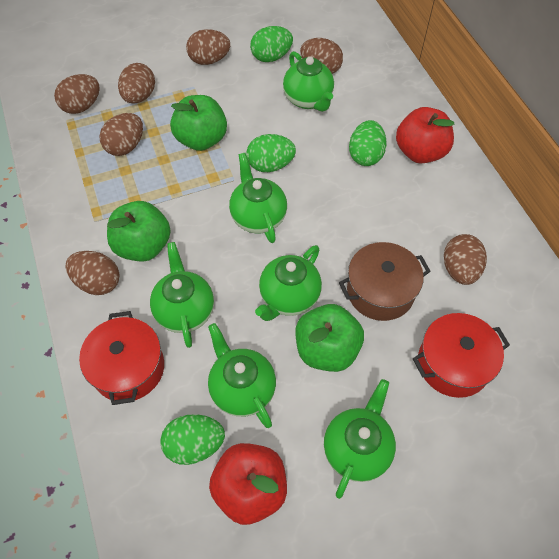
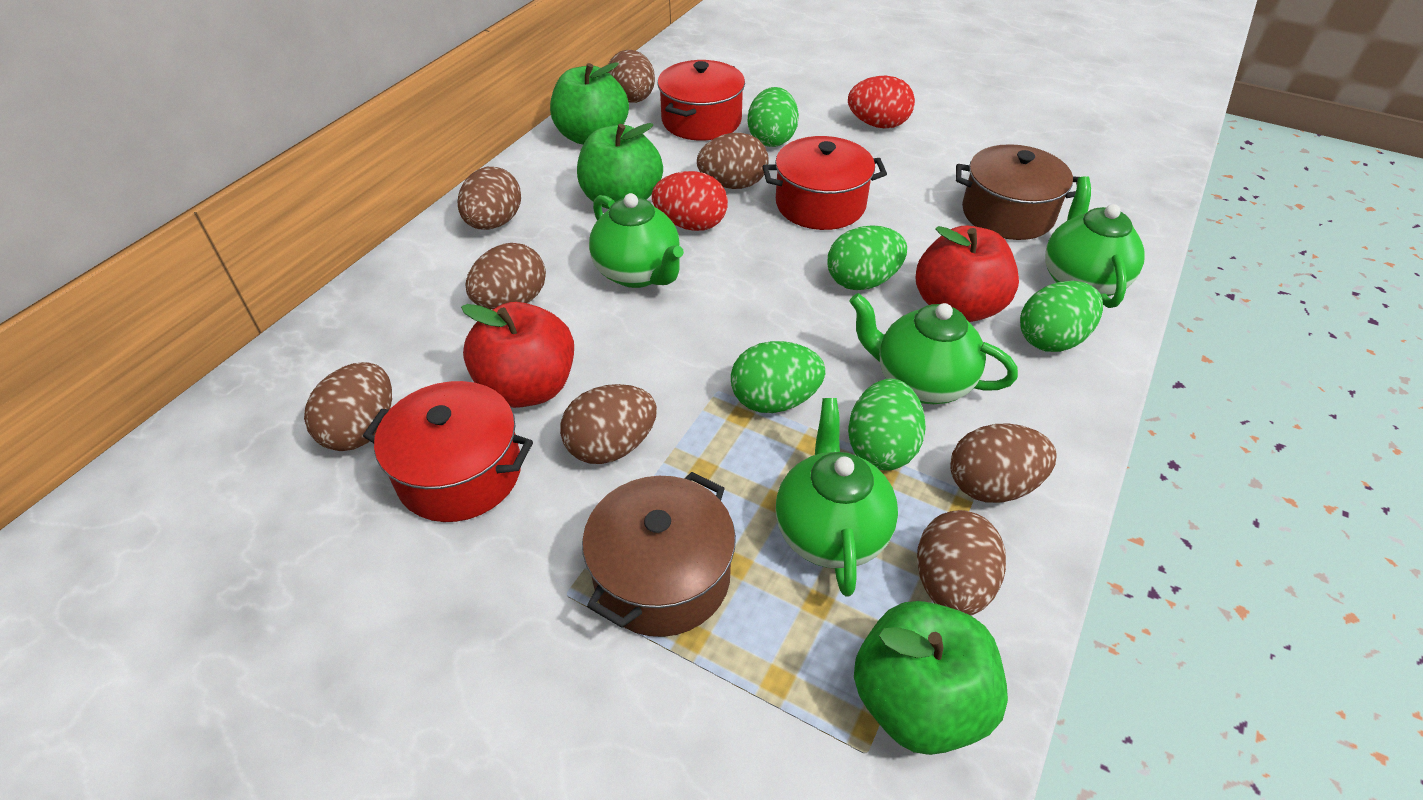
brown egg: 7 -> 8
brown pot: 1 -> 2
green egg: 4 -> 5
green teapot: 6 -> 4
red egg: 0 -> 2
red pot: 2 -> 3

